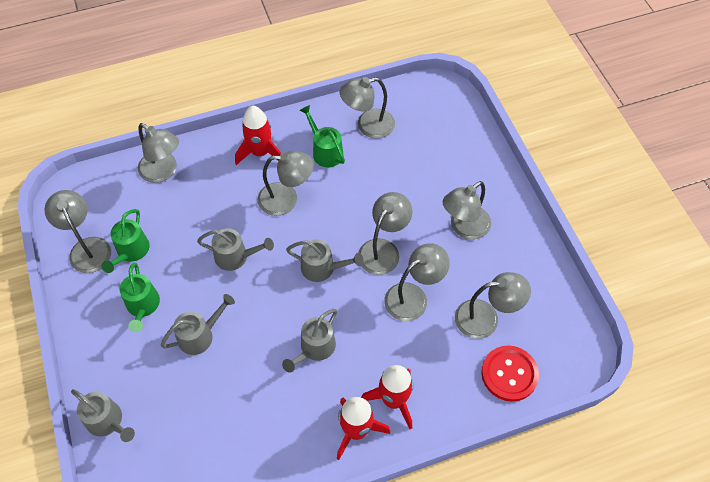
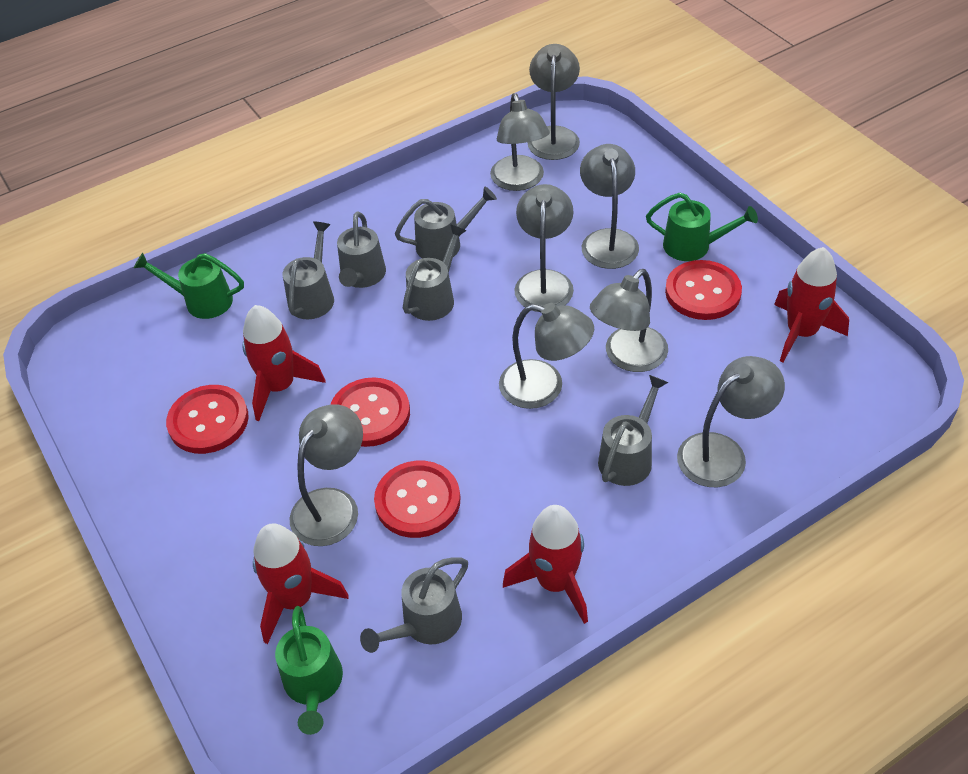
grey watering can: 5 -> 6
red button: 1 -> 4
red rocket: 3 -> 4

